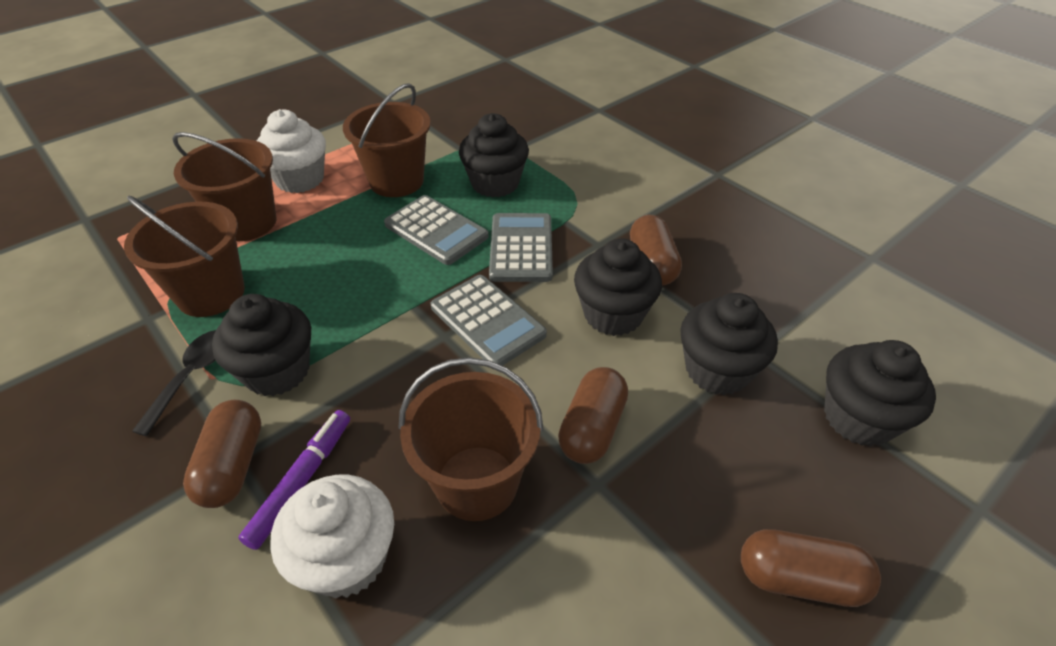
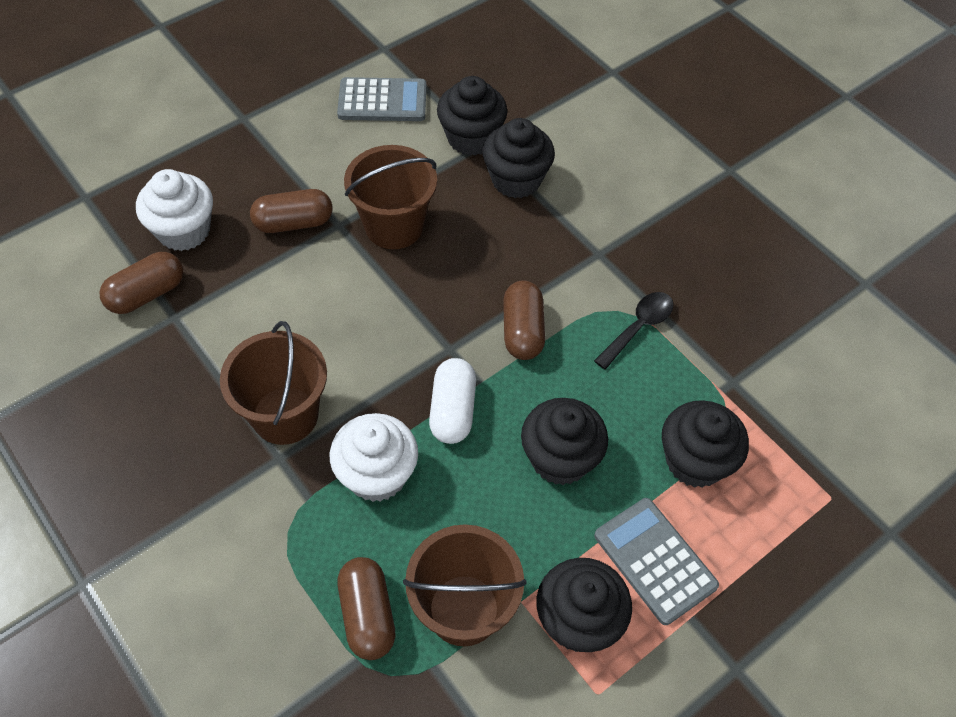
brown bucket: 4 -> 3
grey calculator: 3 -> 2
purple marker: 1 -> 0
white capsule: 0 -> 1

